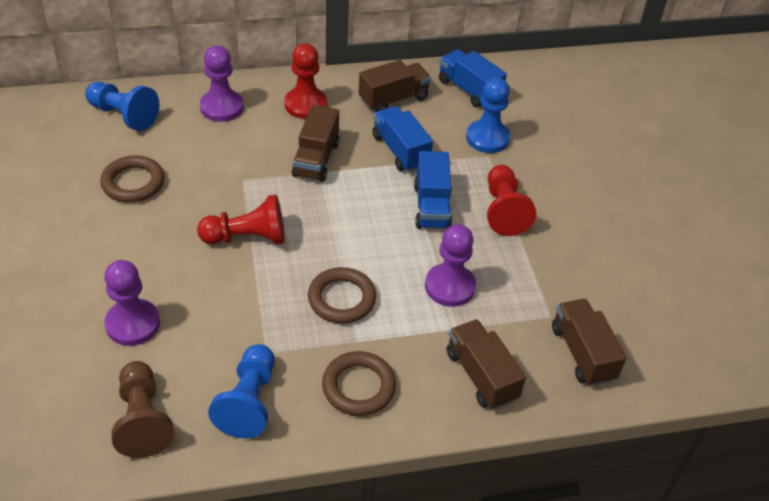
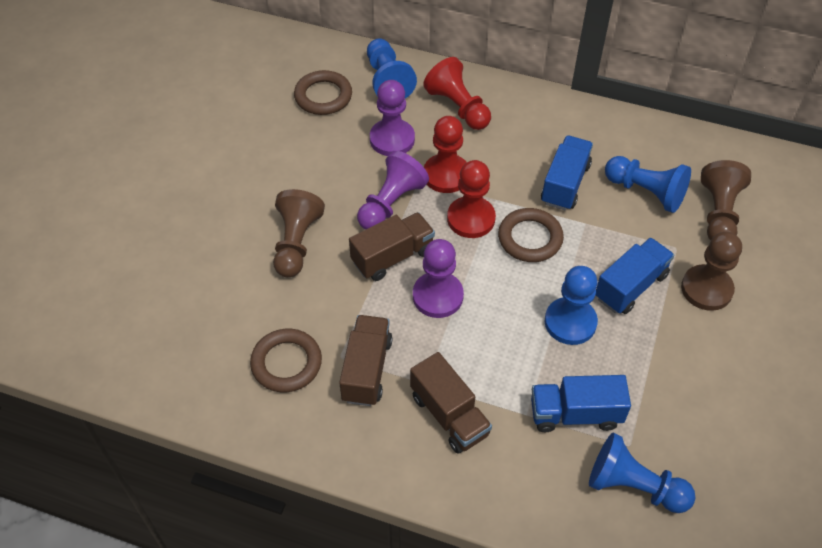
blue pawn: 3 -> 4
brown pawn: 1 -> 3
brown truck: 4 -> 3

